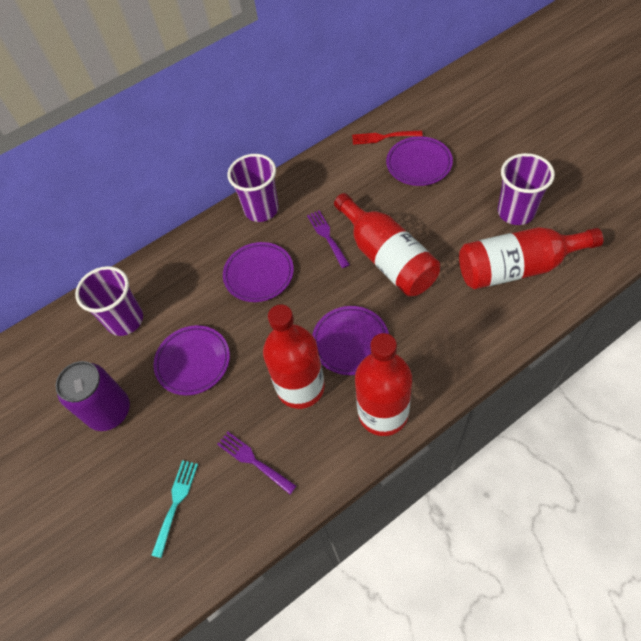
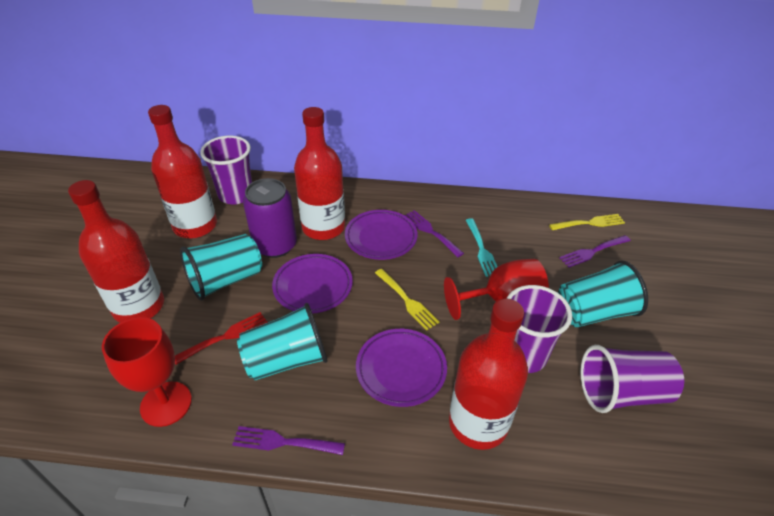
purple fork: 2 -> 3
purple plate: 4 -> 3
red goblet: 0 -> 2
turquoise cup: 0 -> 3
yellow fork: 0 -> 2

